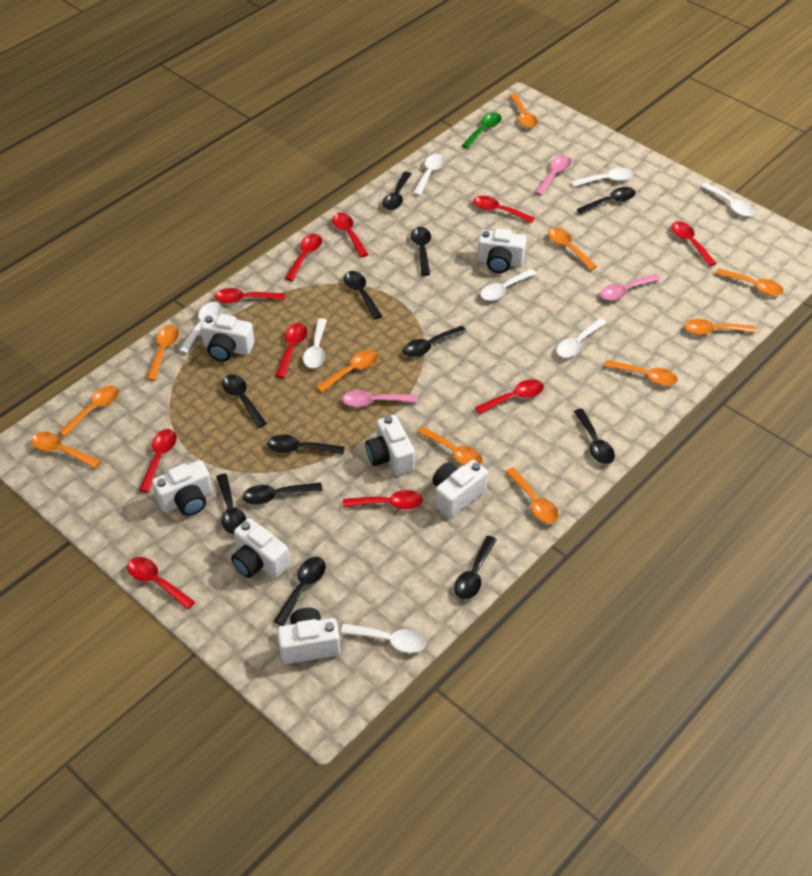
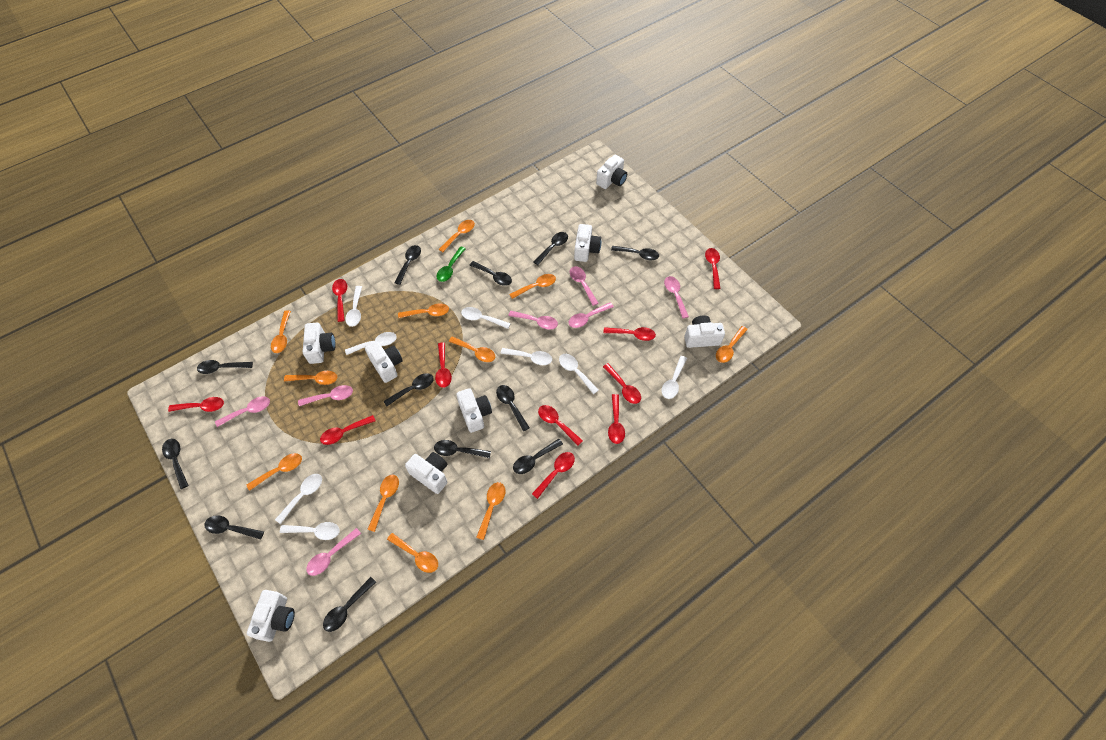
pink spoon: 3 -> 7
white camera: 7 -> 8

